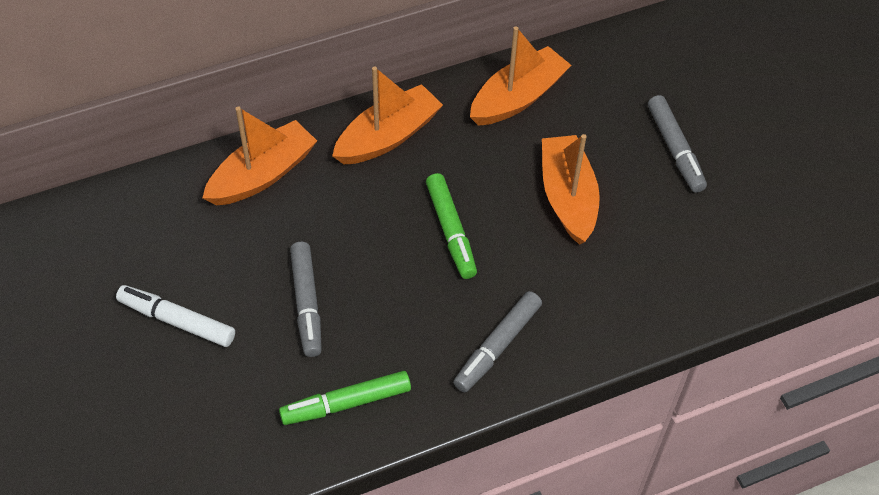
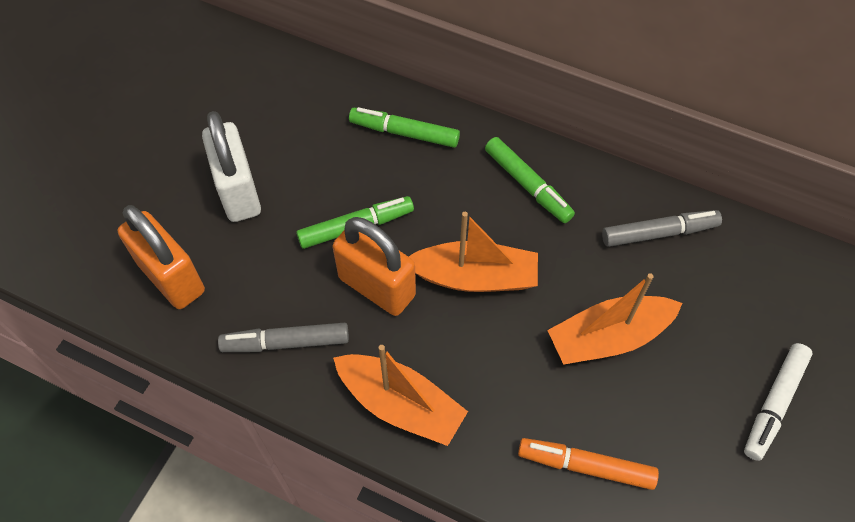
green marker: 2 -> 3
grey marker: 3 -> 2
orange boat: 4 -> 3
orange marker: 0 -> 1
orange padlock: 0 -> 2
white padlock: 0 -> 1

